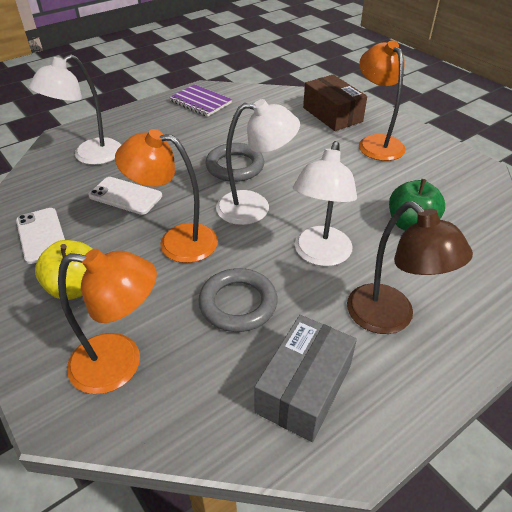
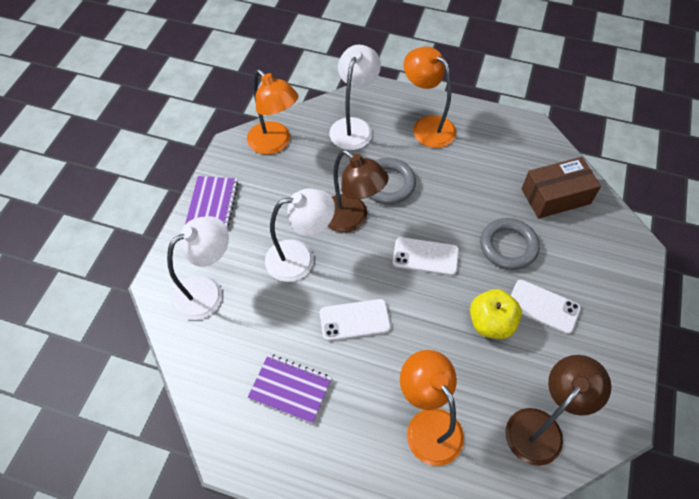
brown lamp: 1 -> 2
green apple: 1 -> 0
grey box: 1 -> 0
purple notebook: 1 -> 2
white phone: 2 -> 3

